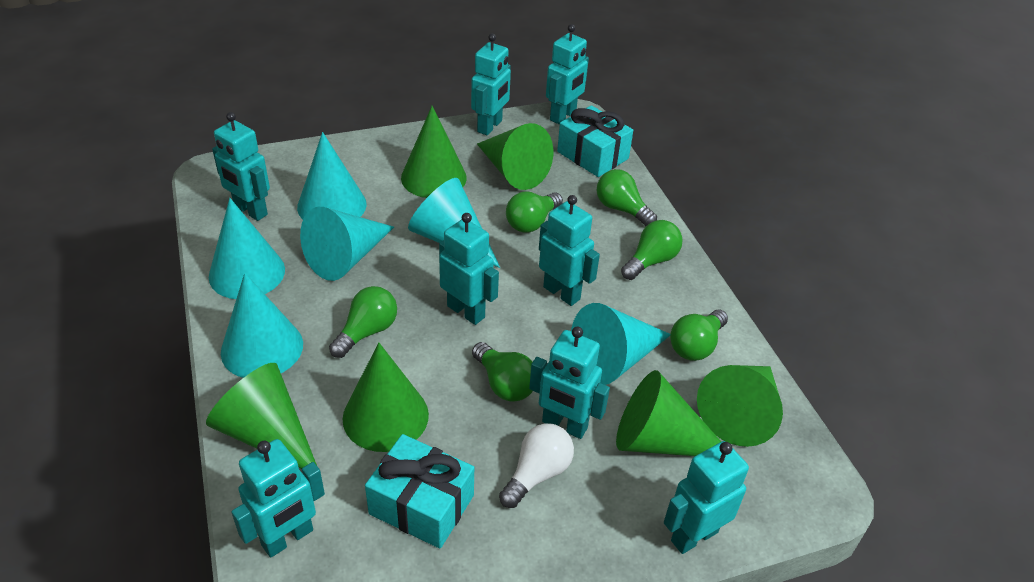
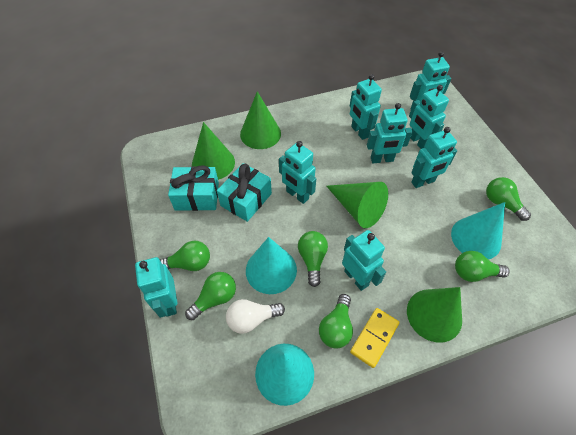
green cone: 6 -> 4
turquoise cone: 6 -> 3
yellow domino: 0 -> 1

